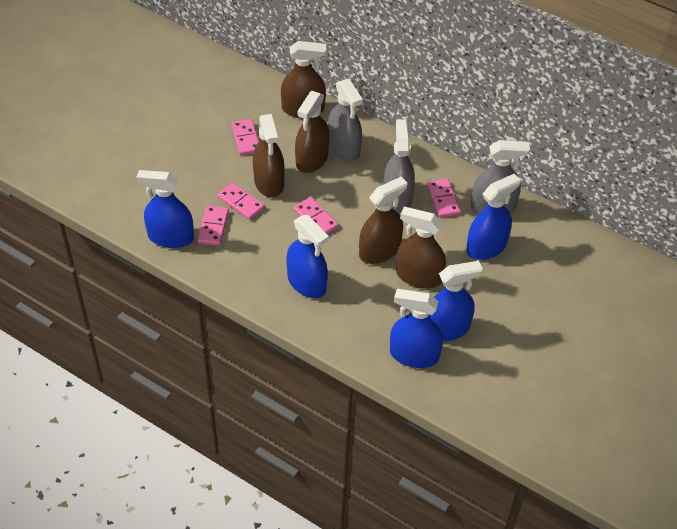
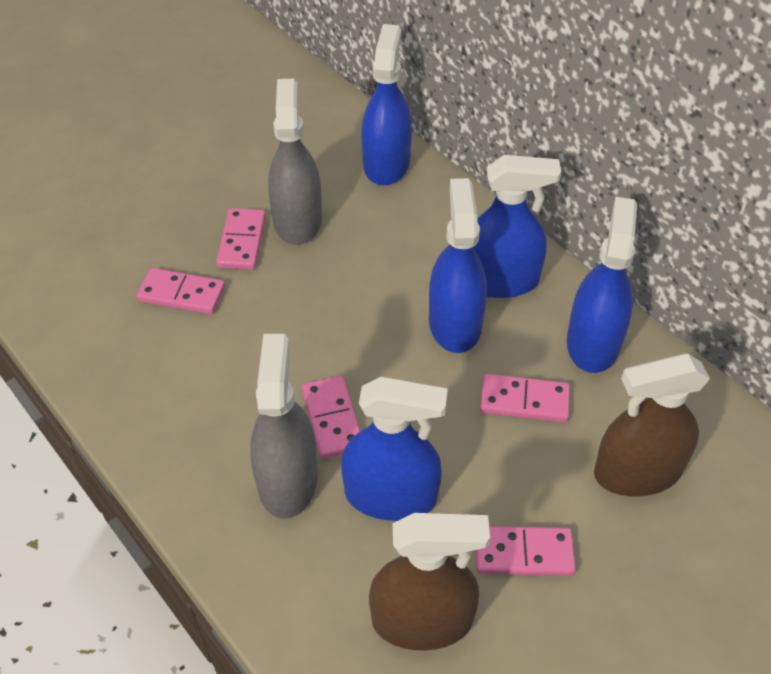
brown spray bottle: 5 -> 2
grey spray bottle: 3 -> 2

